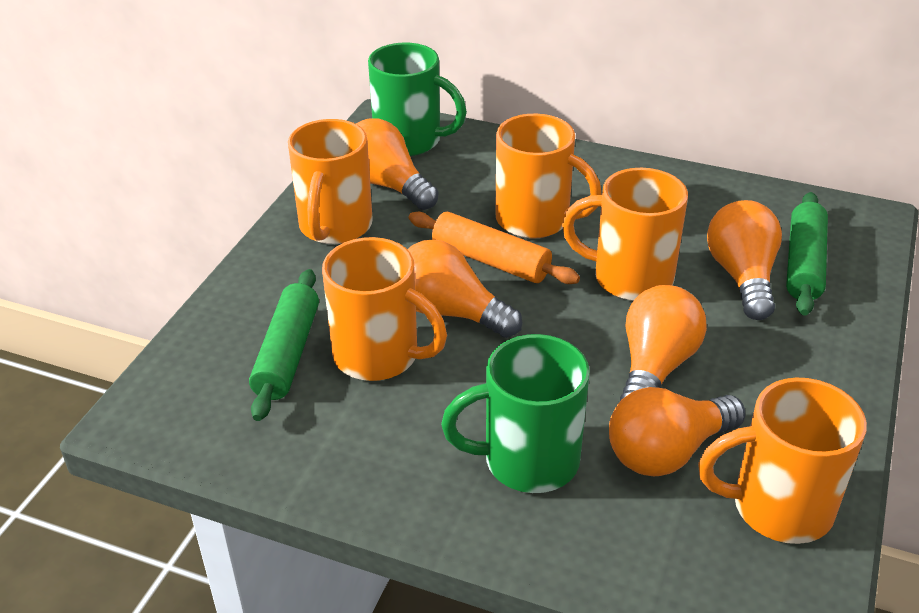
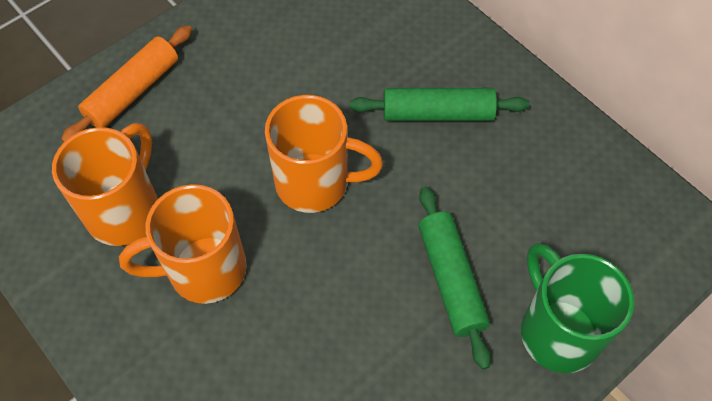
green mug: 2 -> 1
orange light bulb: 5 -> 0
orange mug: 5 -> 3

